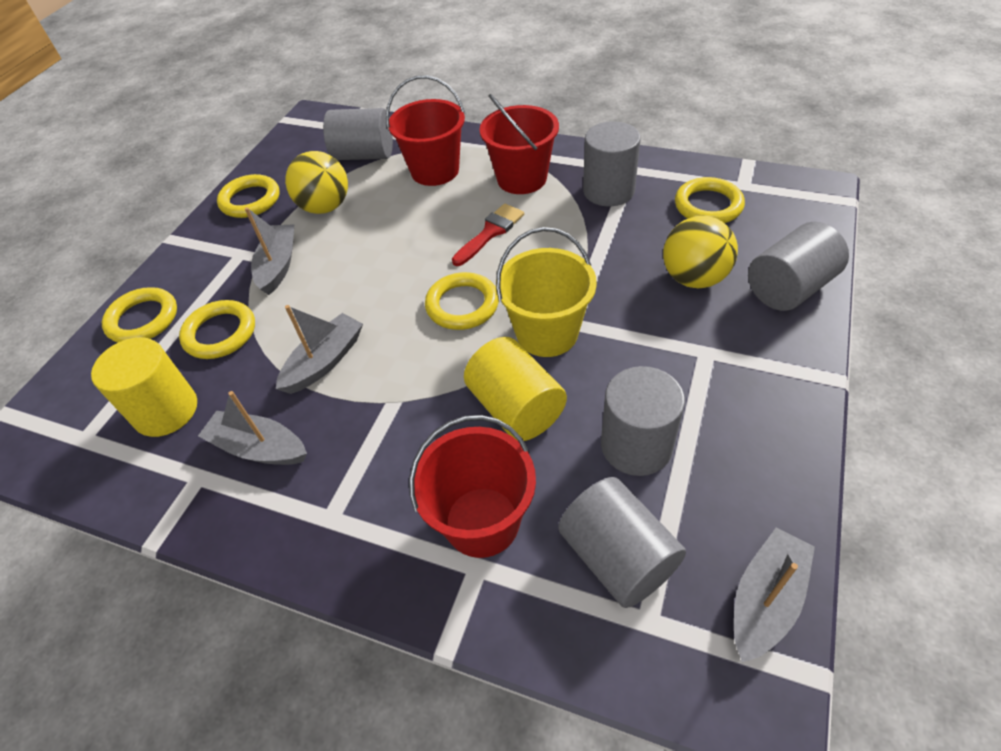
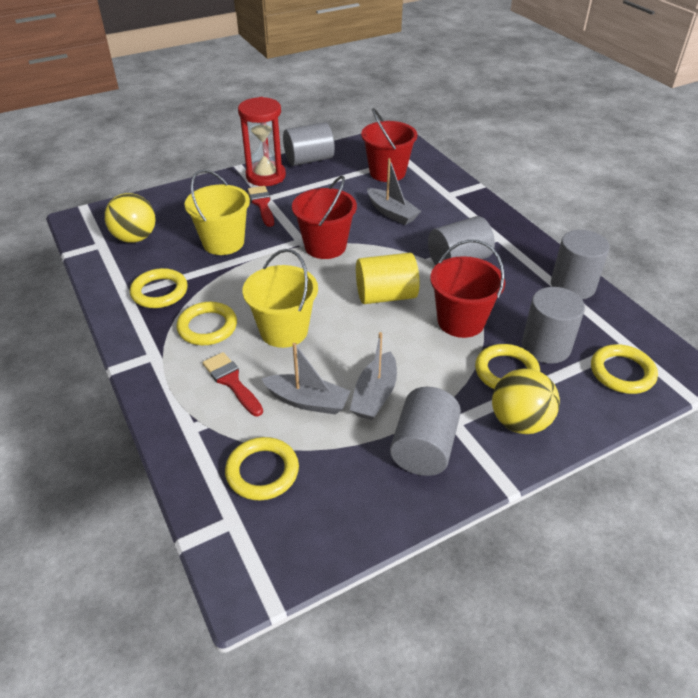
grey boat: 4 -> 3
red brush: 1 -> 2
red hourglass: 0 -> 1
yellow bucket: 1 -> 2
yellow cylinder: 2 -> 1

